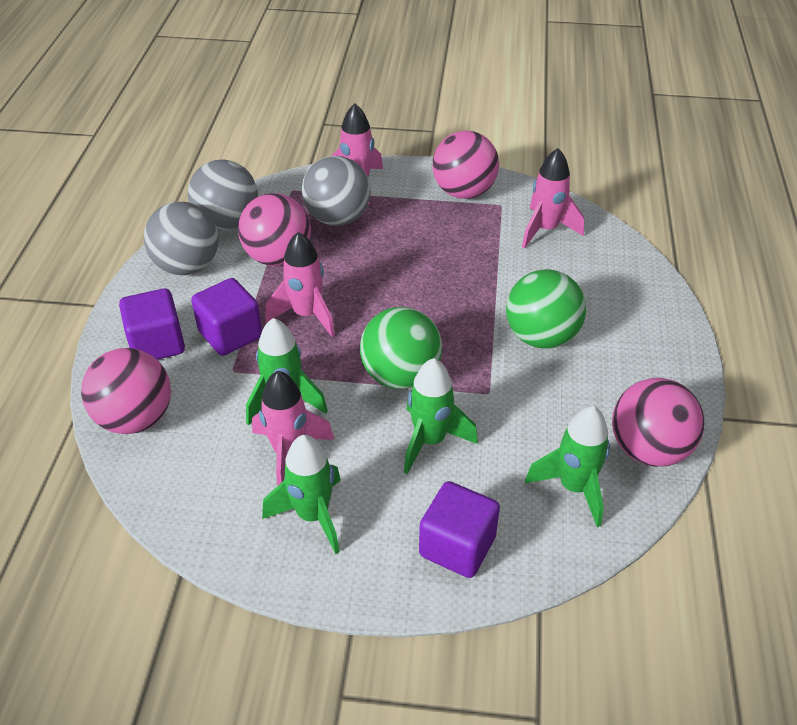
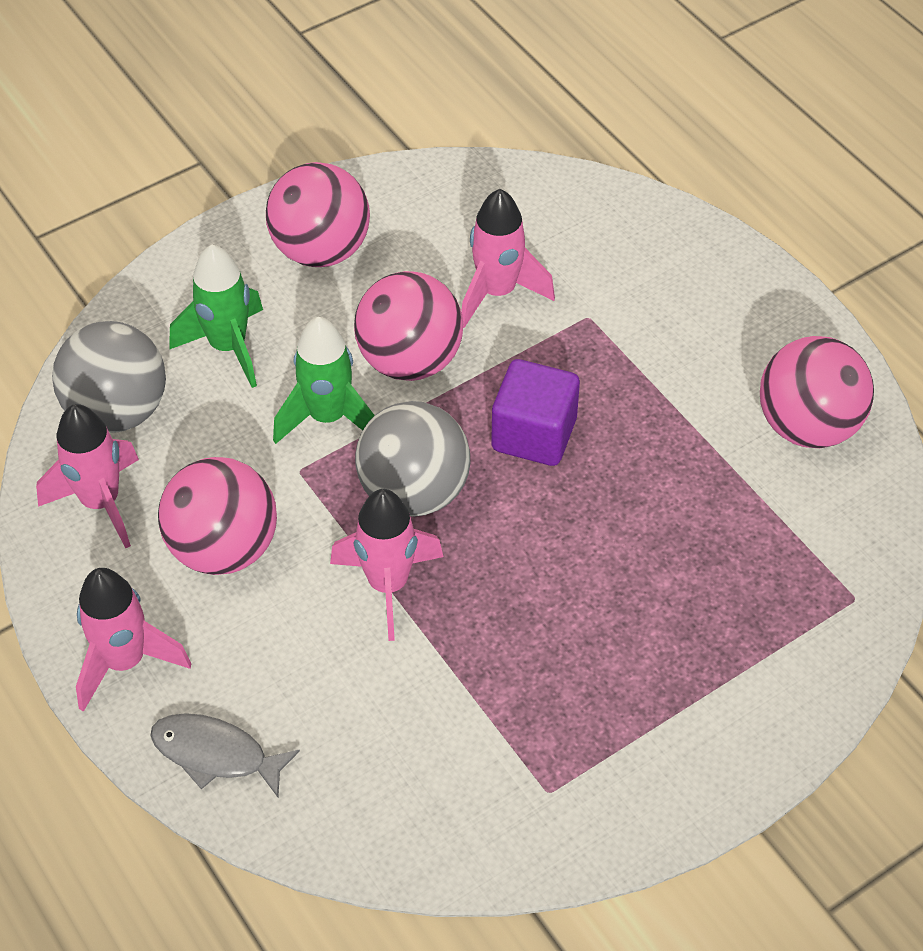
green ball: 2 -> 0
green rocket: 4 -> 2
grey ball: 3 -> 2
grey fish: 0 -> 1
purple cube: 3 -> 1

